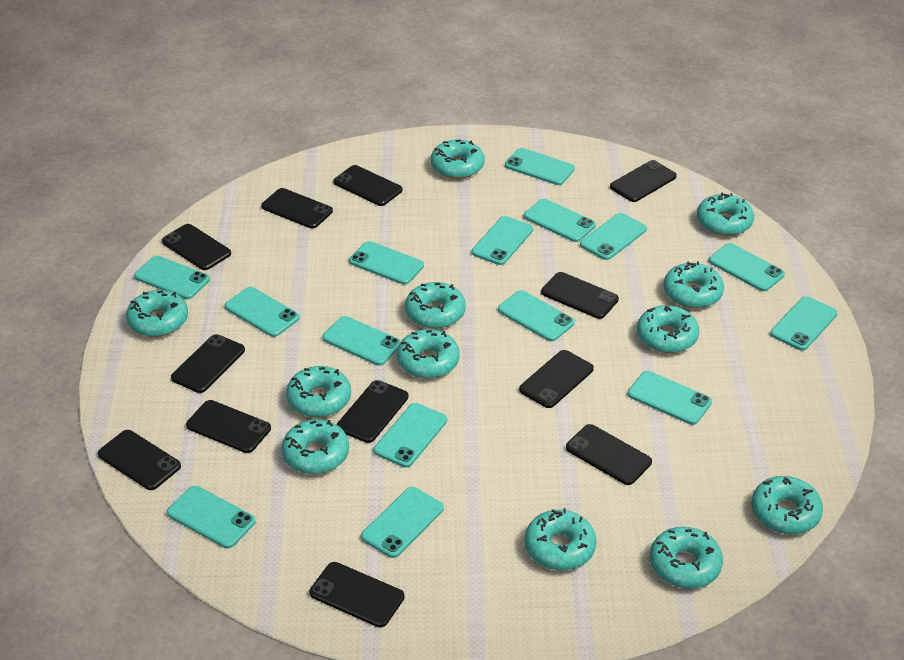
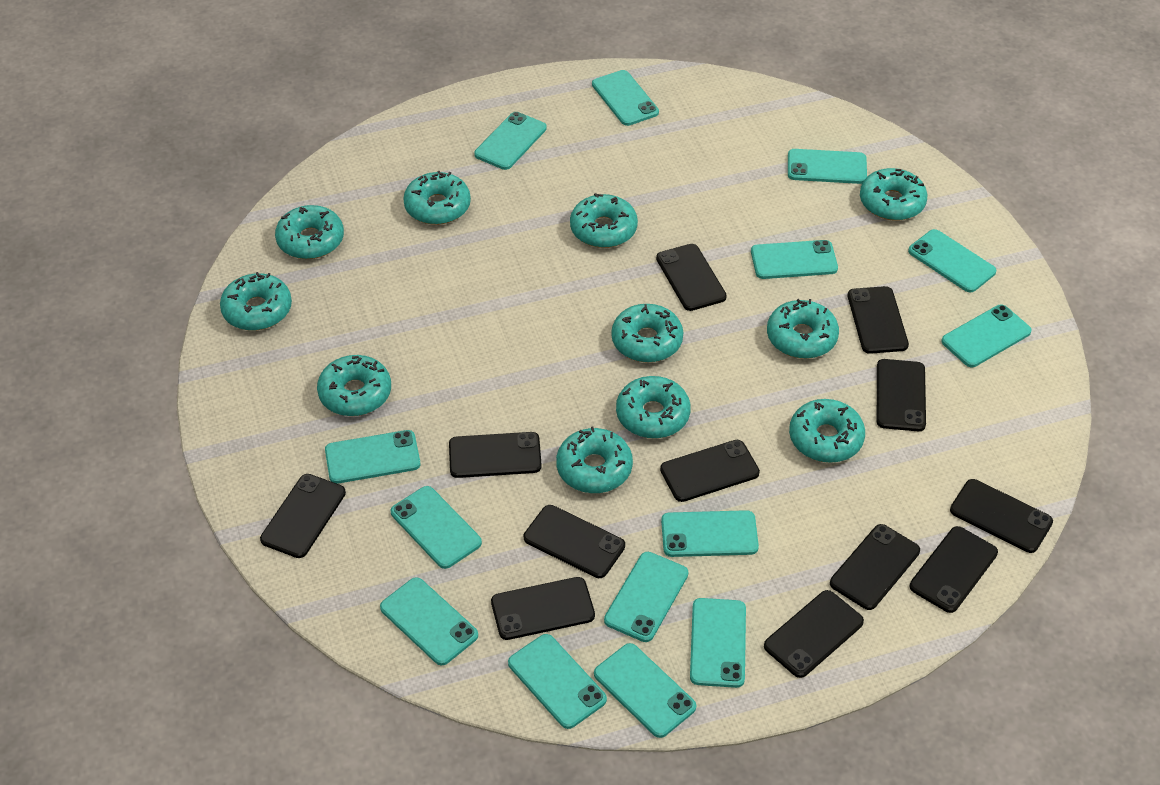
turquoise donut: 12 -> 11
turquoise phone: 15 -> 14

